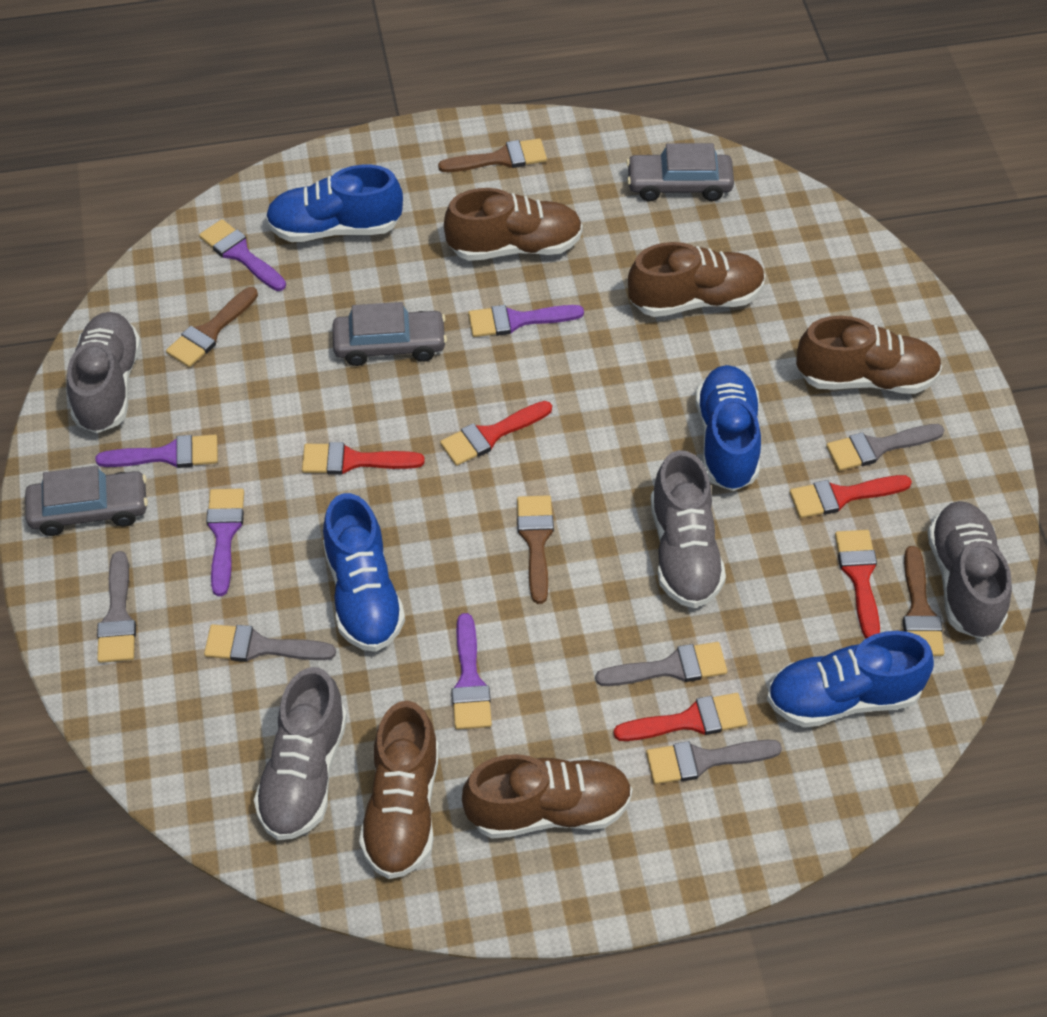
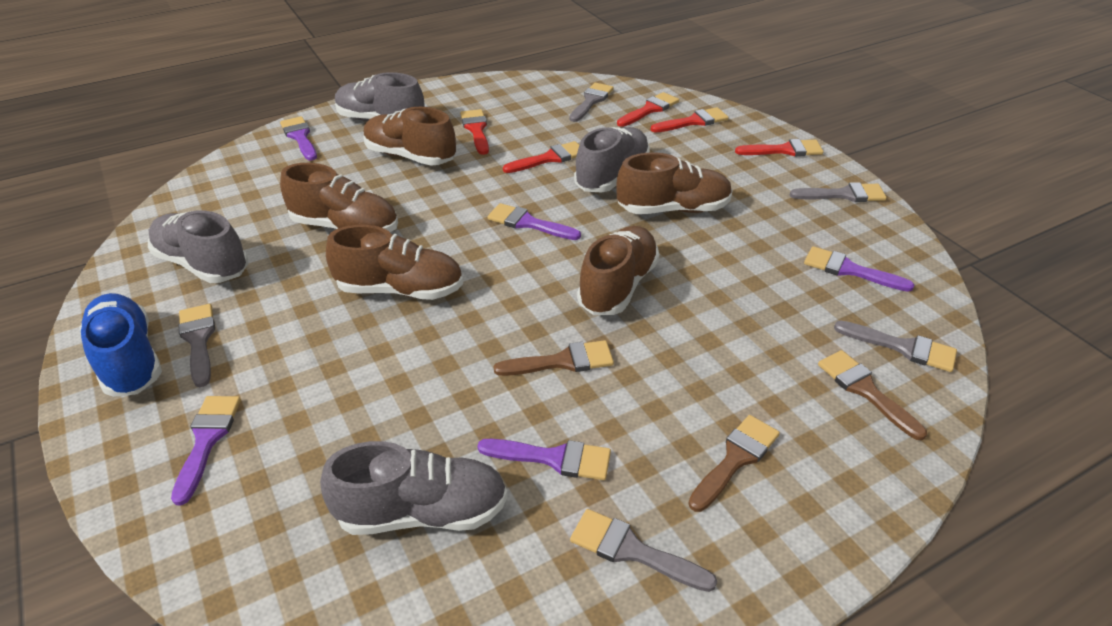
blue shoe: 4 -> 1
brown brush: 4 -> 3
grey car: 3 -> 0

